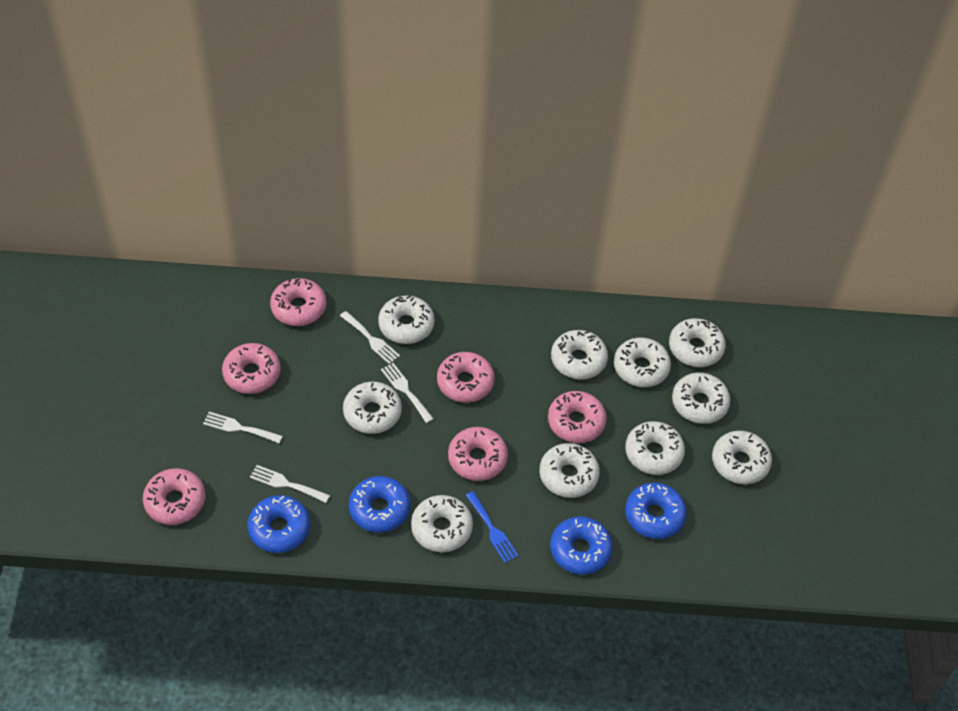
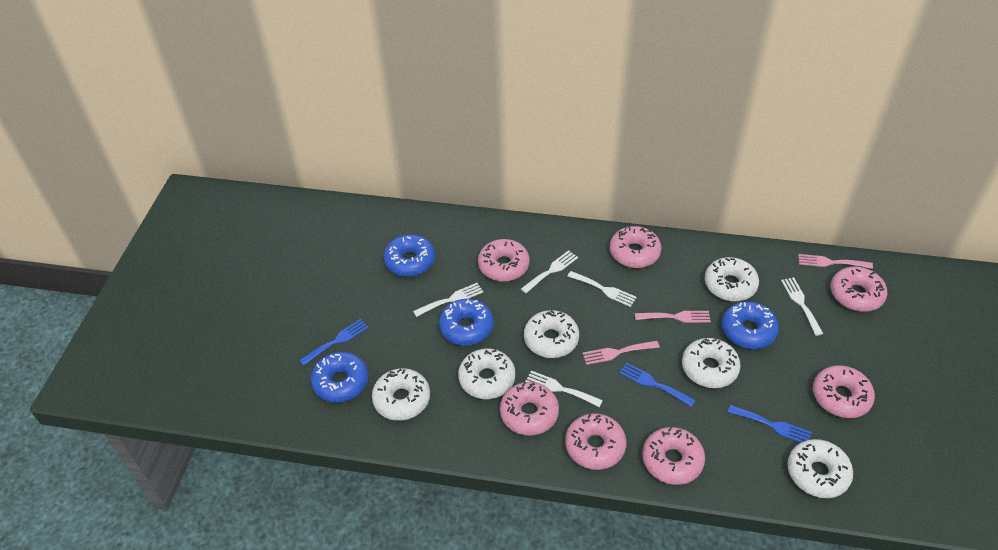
blue fork: 1 -> 3
pink donut: 6 -> 7
pink fork: 0 -> 3
white donut: 10 -> 6
white fork: 4 -> 5

